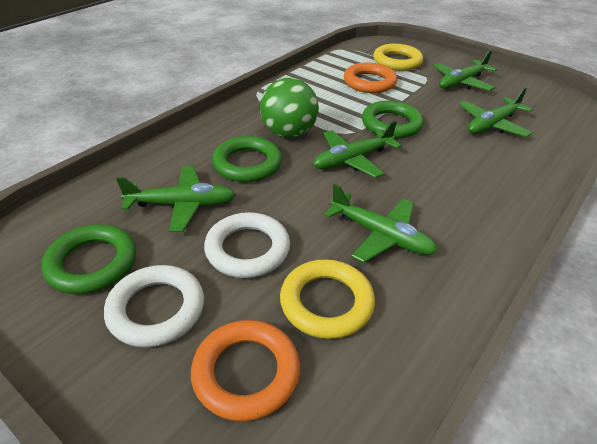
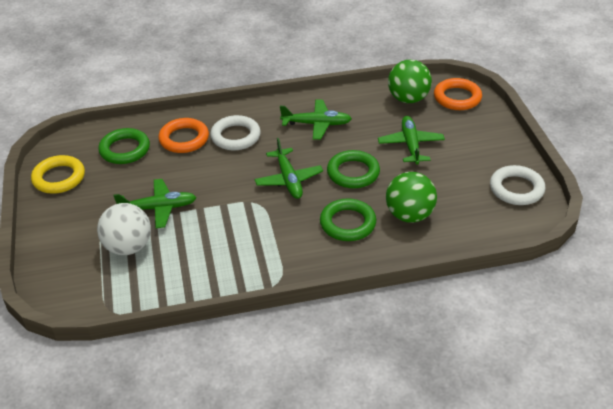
green ball: 1 -> 2
green plane: 5 -> 4
white ball: 0 -> 1
yellow ring: 2 -> 1

